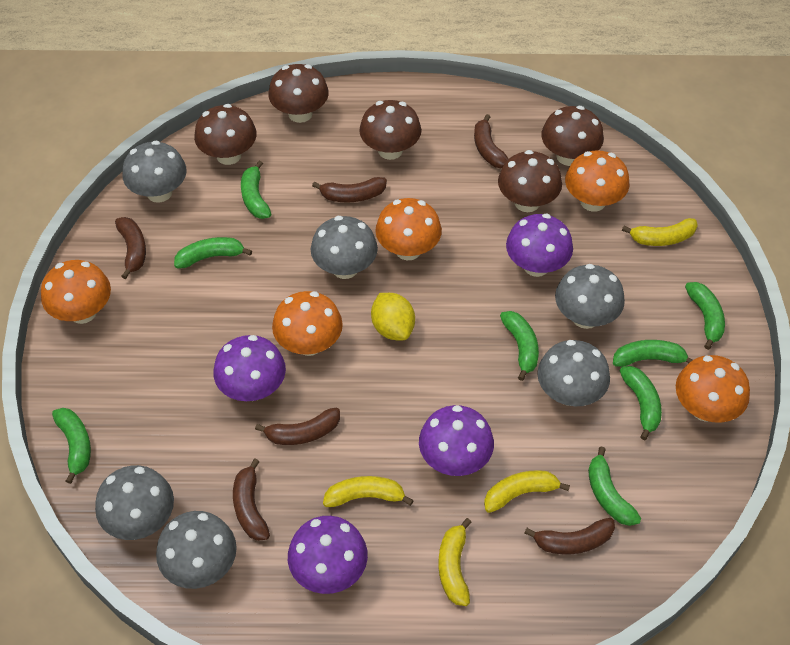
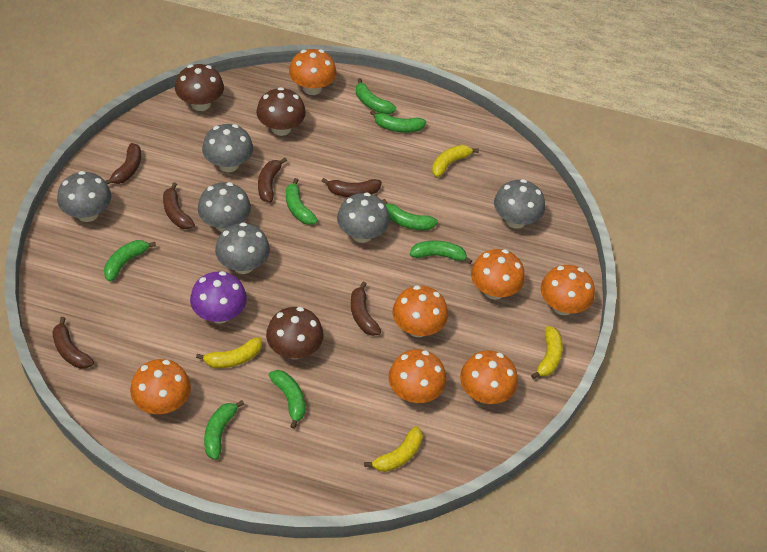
brown mushroom: 5 -> 3
orange mushroom: 5 -> 7
purple mushroom: 4 -> 1
yellow lemon: 1 -> 0

